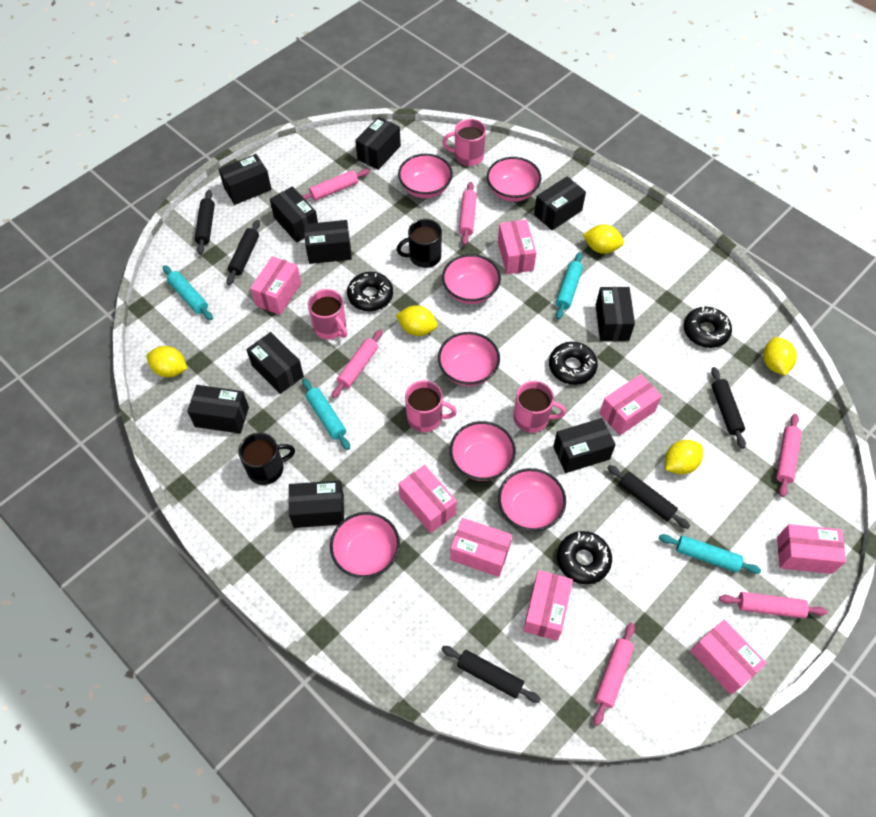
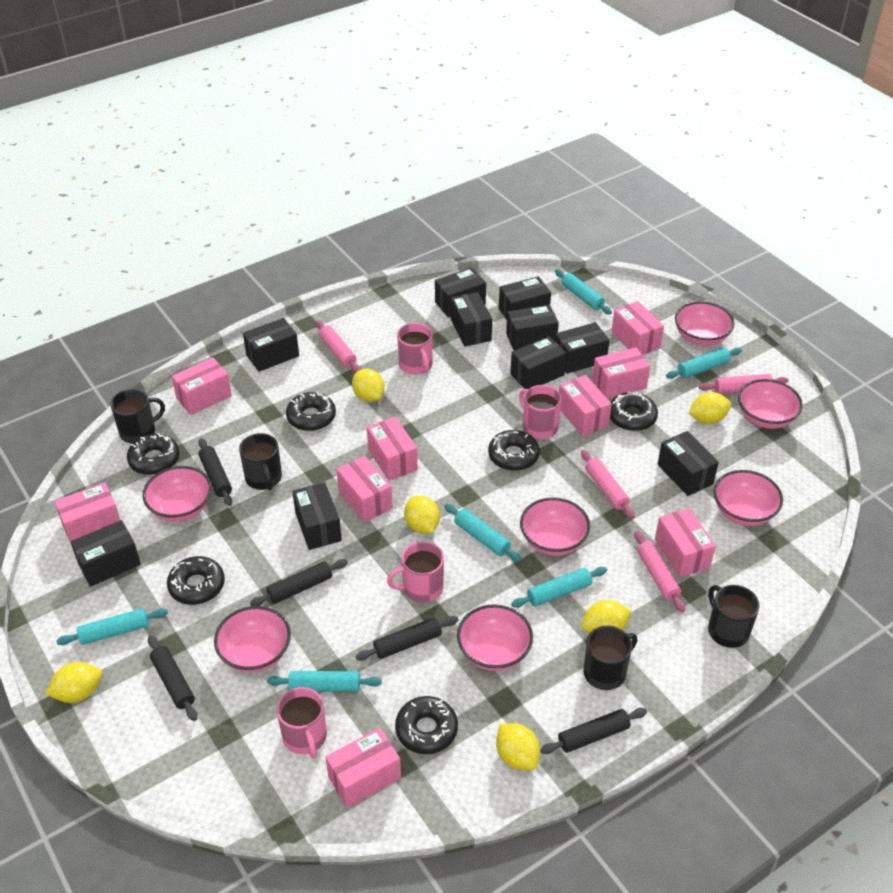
black donut: 4 -> 6
black mug: 2 -> 4
pink box: 8 -> 9
pink rolling pin: 6 -> 4
turquoise rolling pin: 4 -> 6
yellow lemon: 5 -> 6

